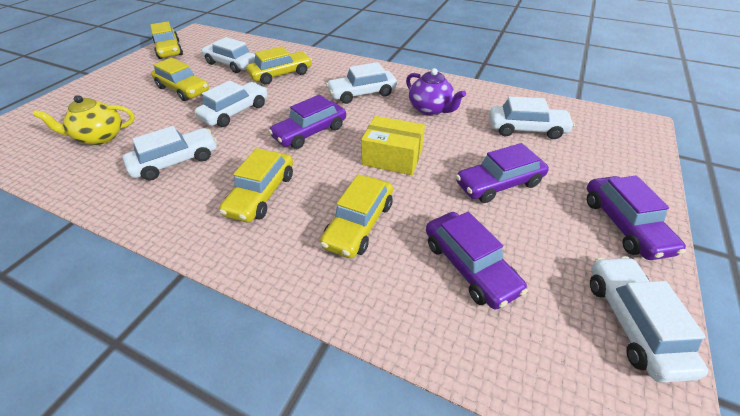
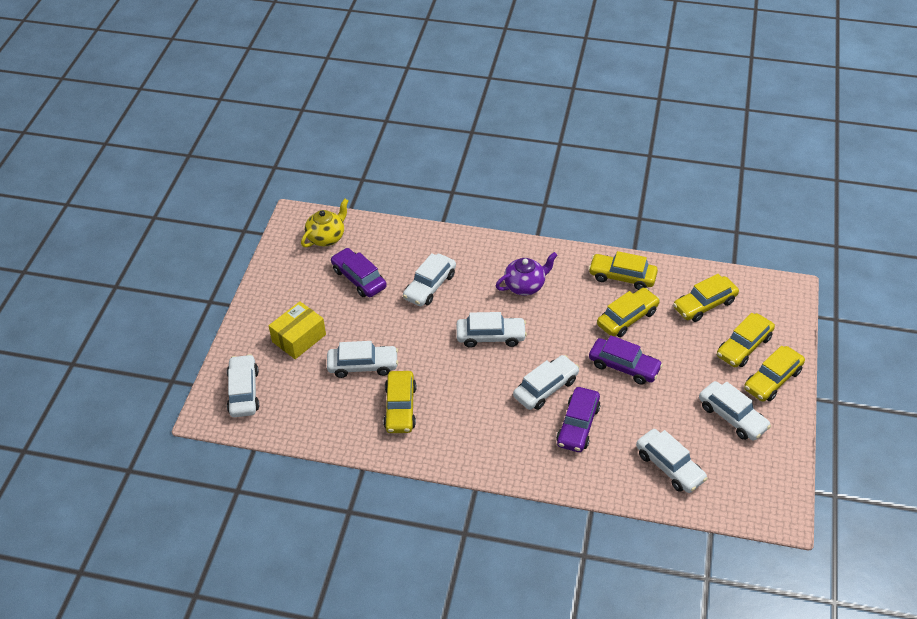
purple car: 4 -> 3
white car: 6 -> 7
yellow car: 5 -> 6

